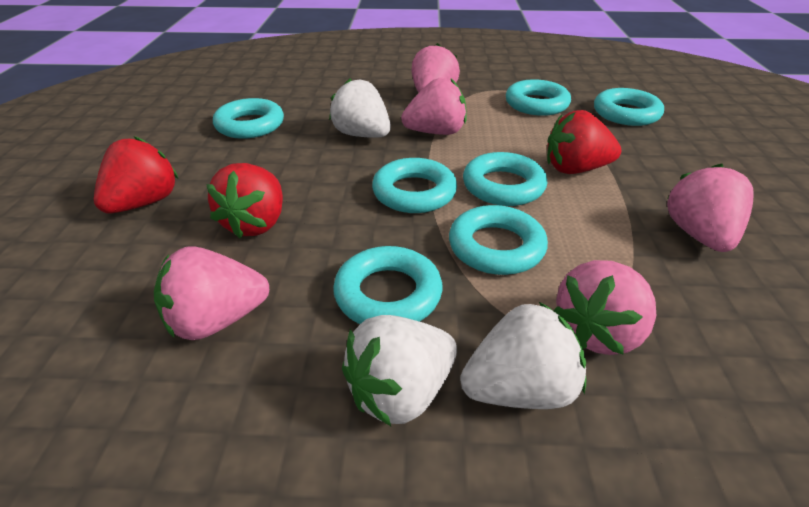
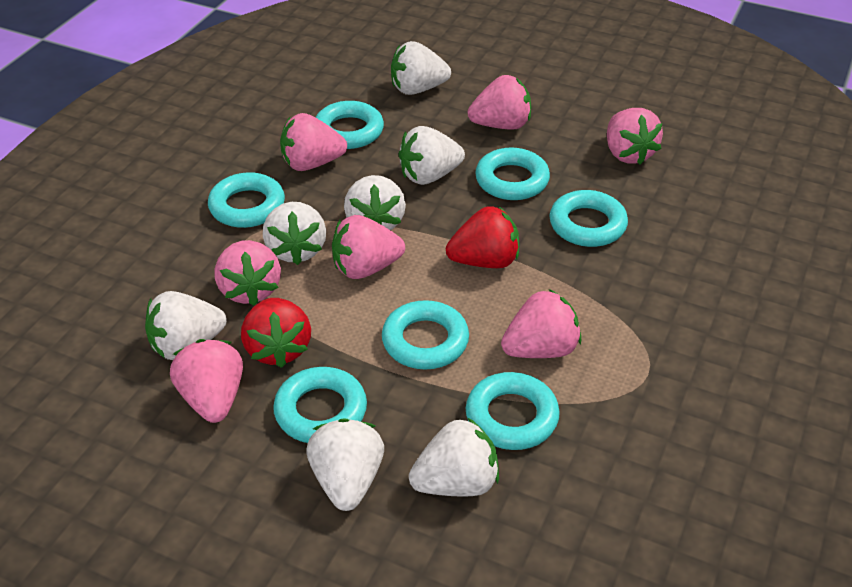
pink strawberry: 5 -> 7
red strawberry: 3 -> 2
white strawberry: 3 -> 7

